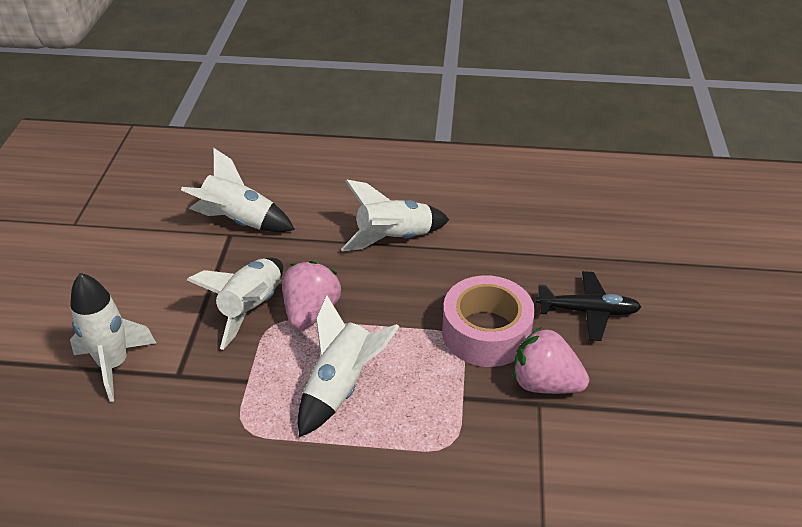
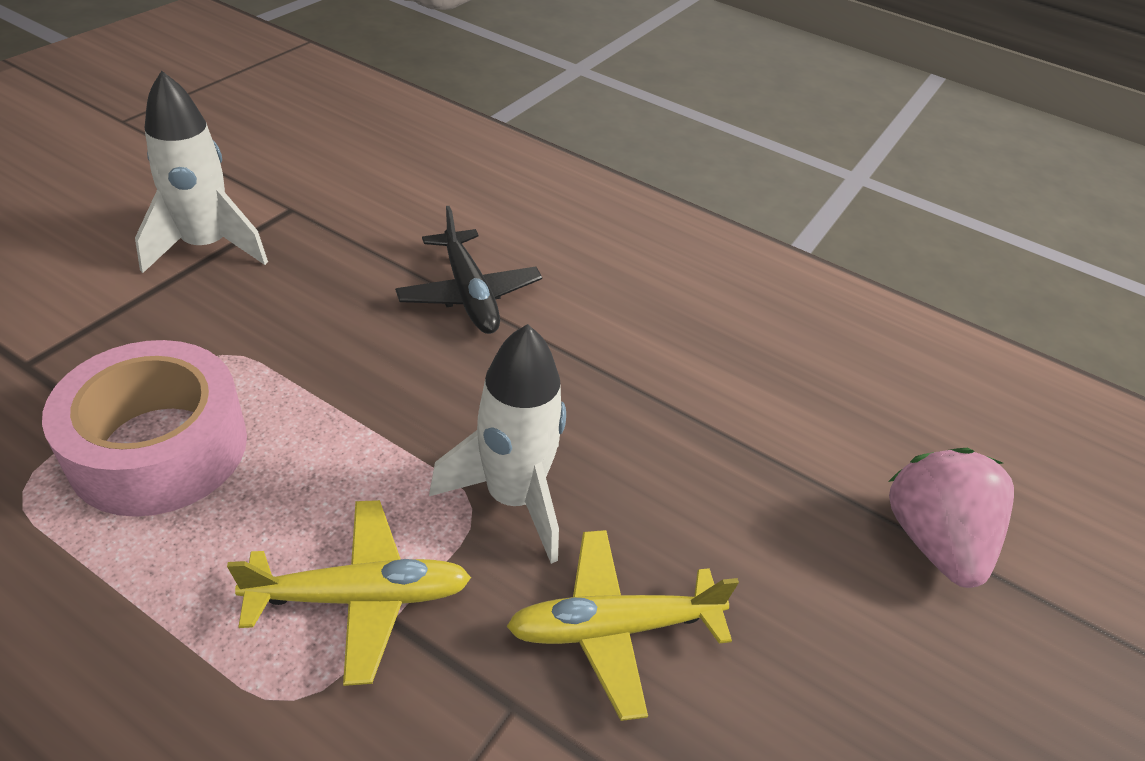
pink strawberry: 2 -> 1
white rocket: 5 -> 2
yellow plane: 0 -> 2

